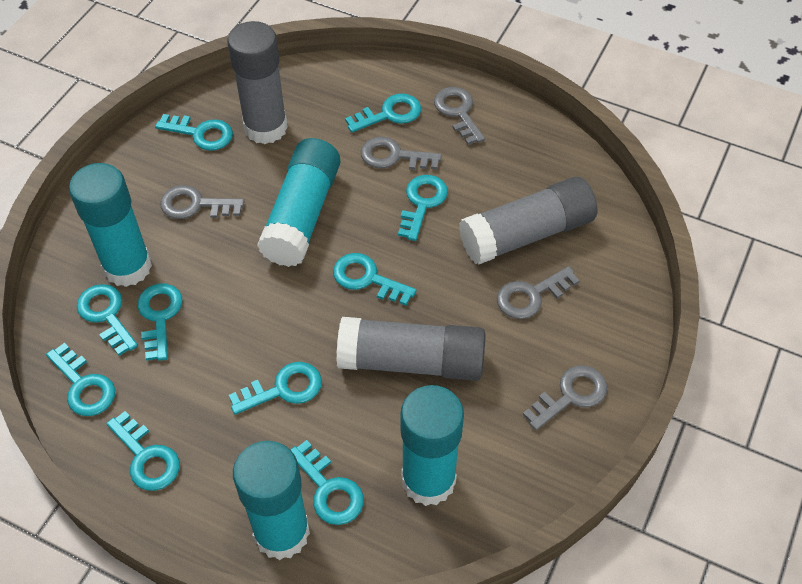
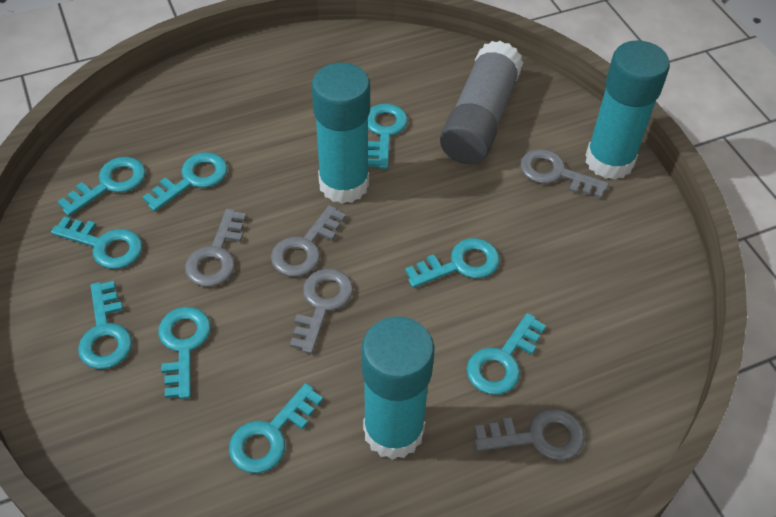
grey glue stick: 3 -> 1
turquoise glue stick: 4 -> 3
turquoise key: 10 -> 9

